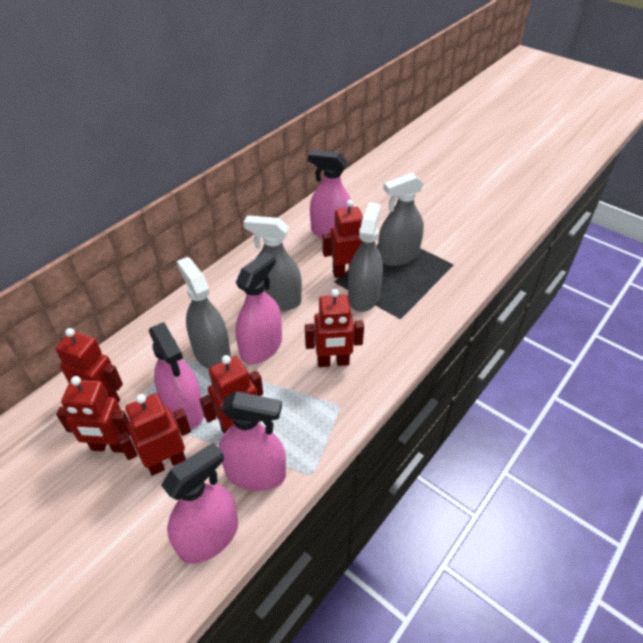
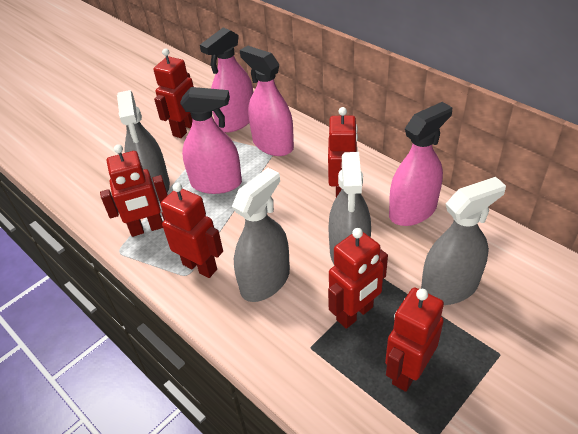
pink spray bottle: 5 -> 4

